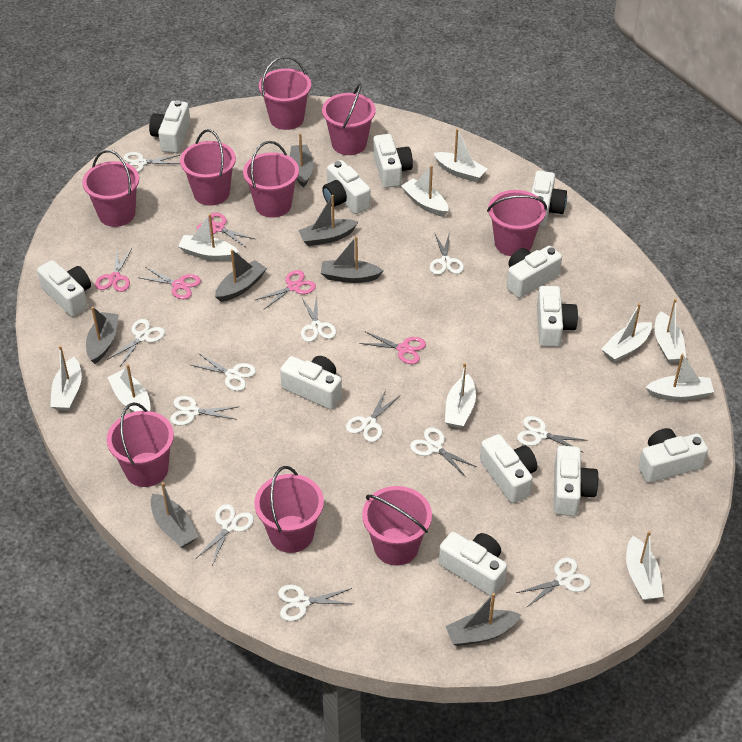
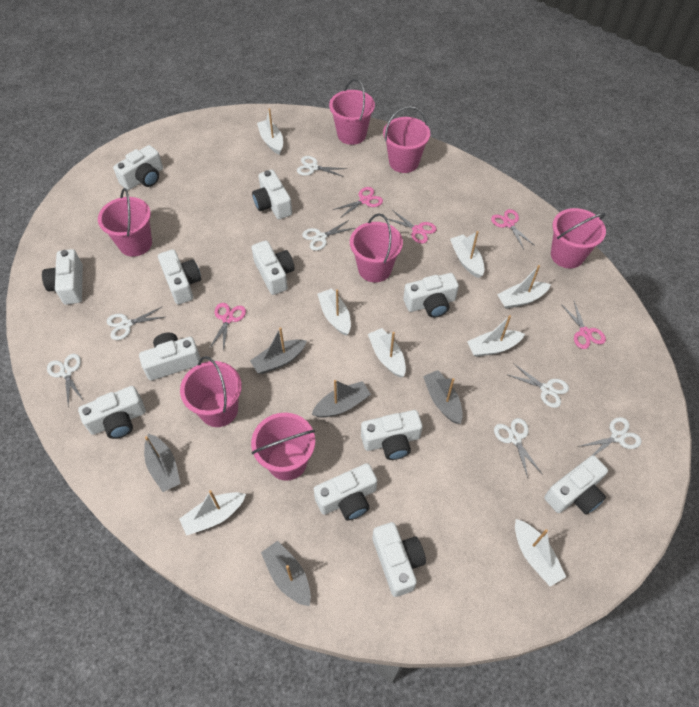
grey boat: 7 -> 5
pink bucket: 9 -> 7
white boat: 10 -> 8
white scissors: 12 -> 7

